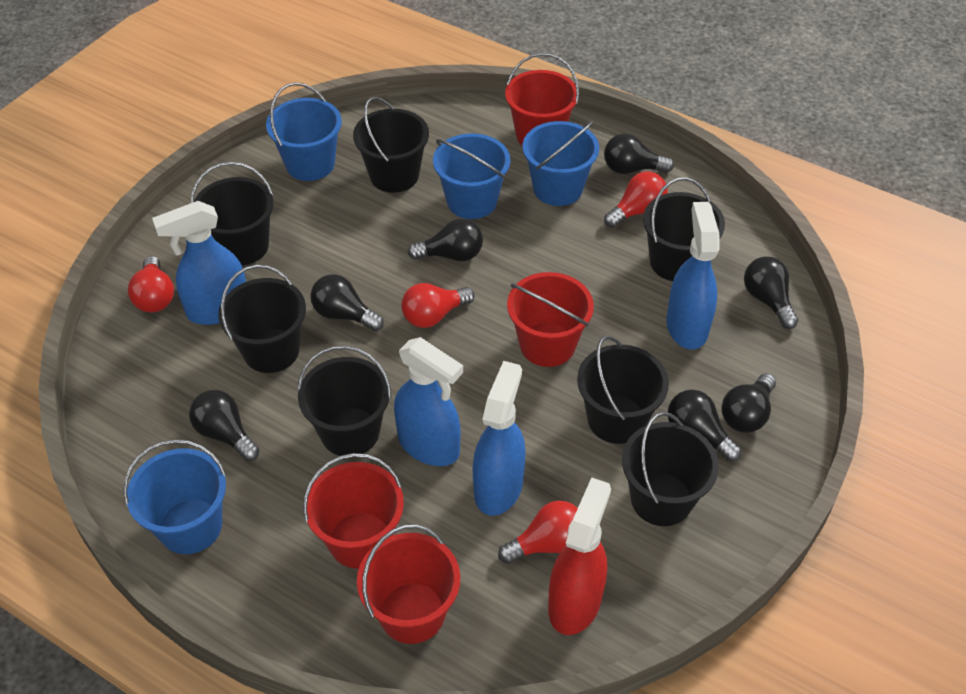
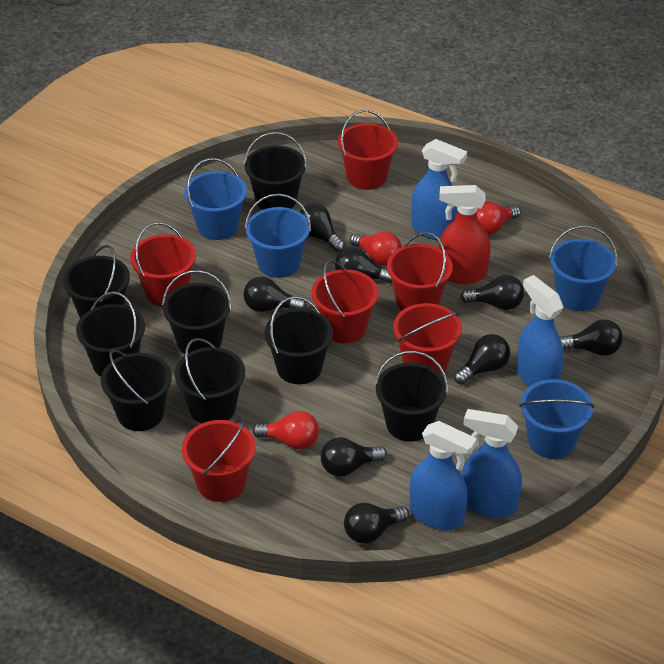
black bucket: 7 -> 8
black light bulb: 7 -> 8
red bucket: 4 -> 6
red light bulb: 4 -> 3

